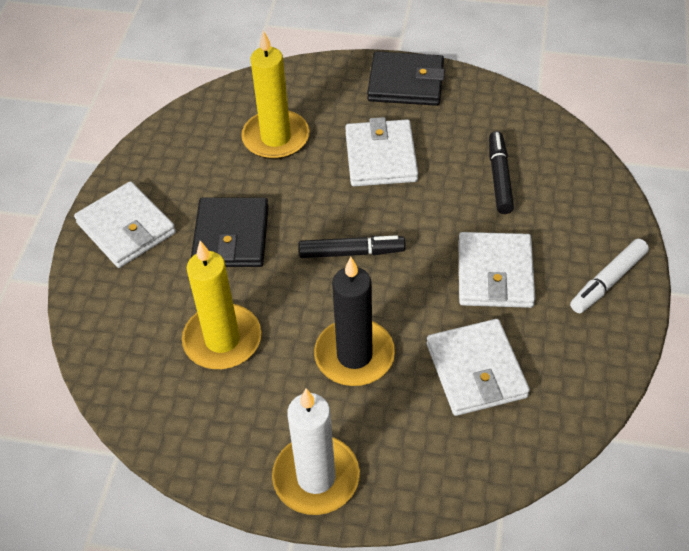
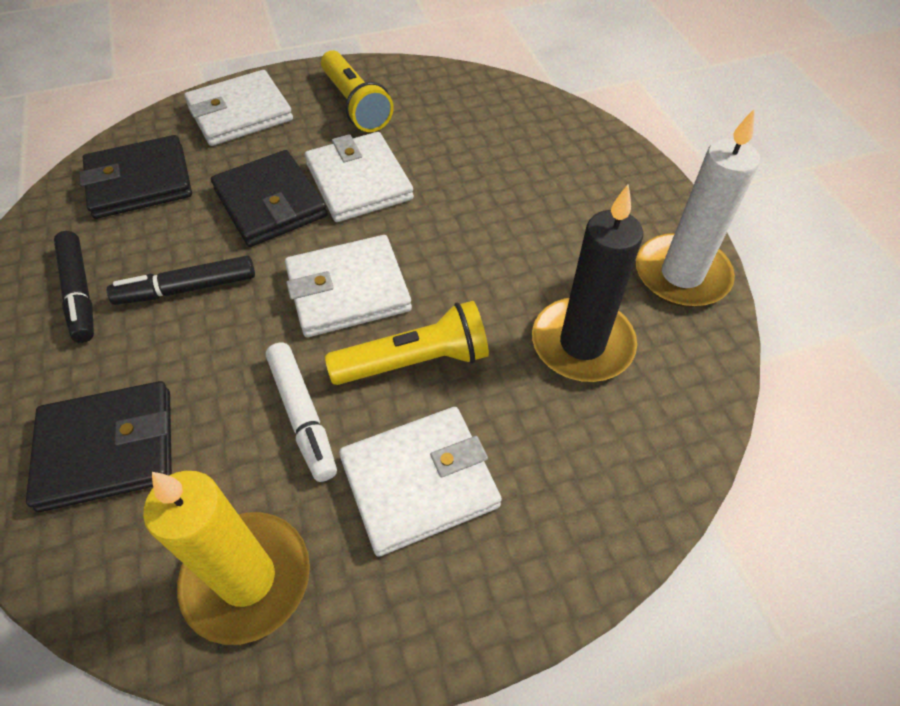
black wallet: 2 -> 3
yellow candle: 2 -> 1
yellow flashlight: 0 -> 2

